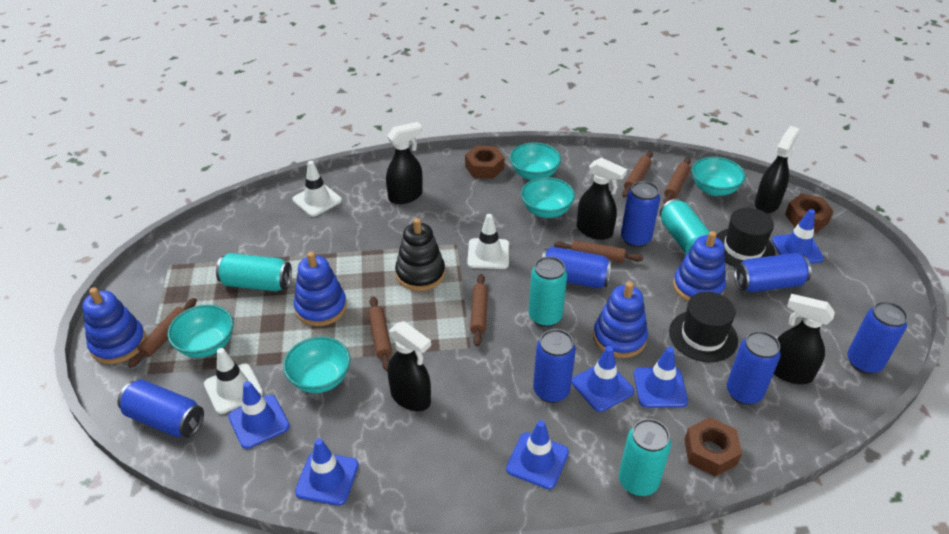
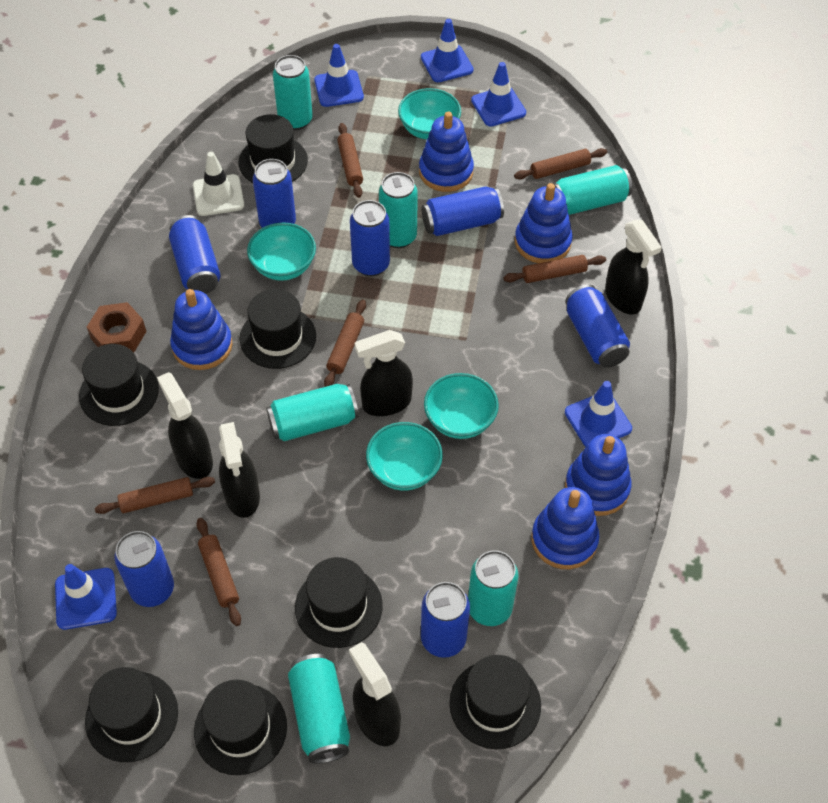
black hat: 2 -> 7
black stacking toy: 1 -> 0
blue stacking toy: 4 -> 5
blue traffic cone: 6 -> 5
brown nut: 3 -> 1
turquoise bowl: 5 -> 4
turquoise can: 4 -> 6
white traffic cone: 3 -> 1

